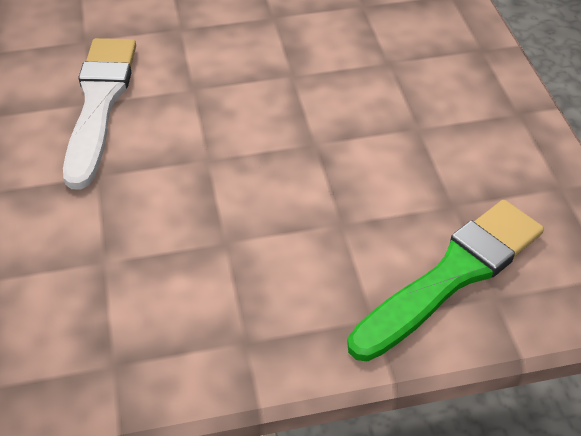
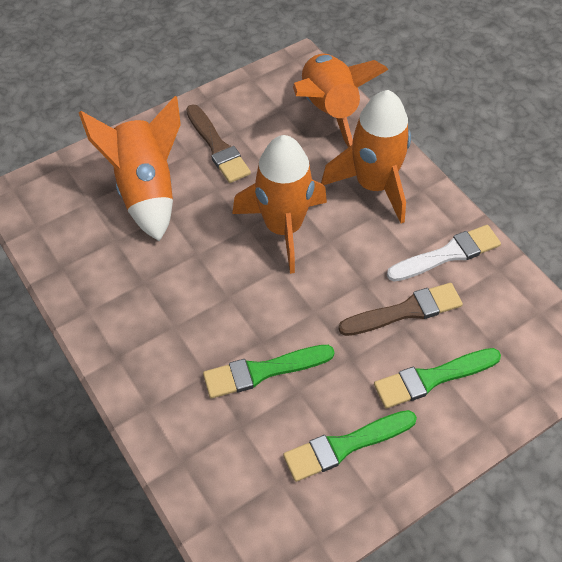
brown brush: 0 -> 2
green brush: 1 -> 3
orange rocket: 0 -> 4

